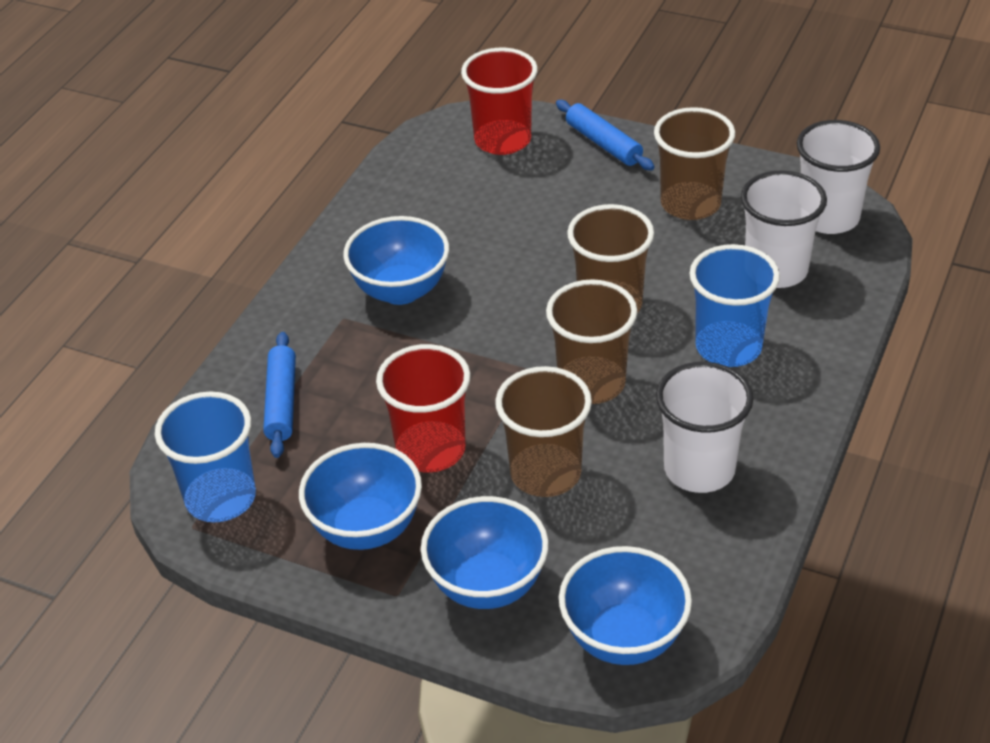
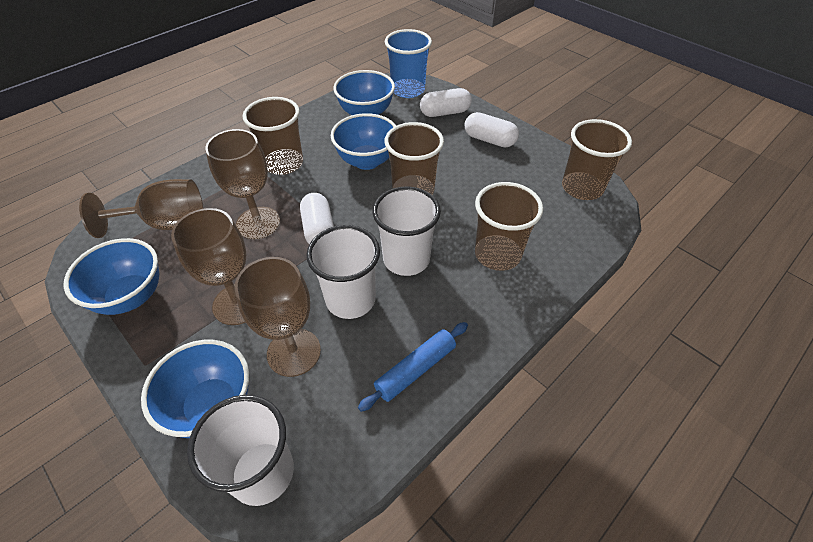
blue cup: 2 -> 1
blue rolling pin: 2 -> 1
brown goblet: 0 -> 4
red cup: 2 -> 0
white capsule: 0 -> 3

